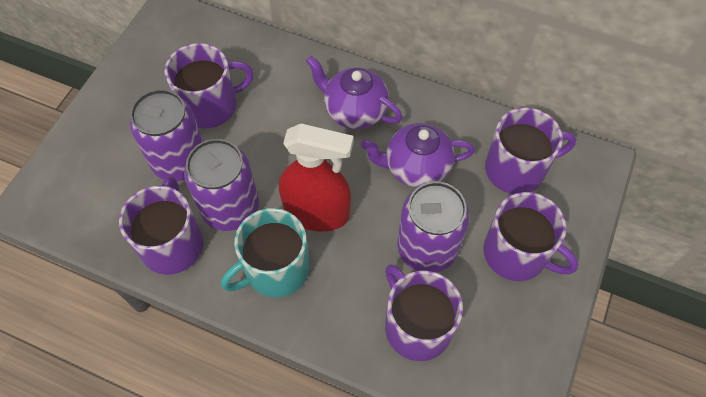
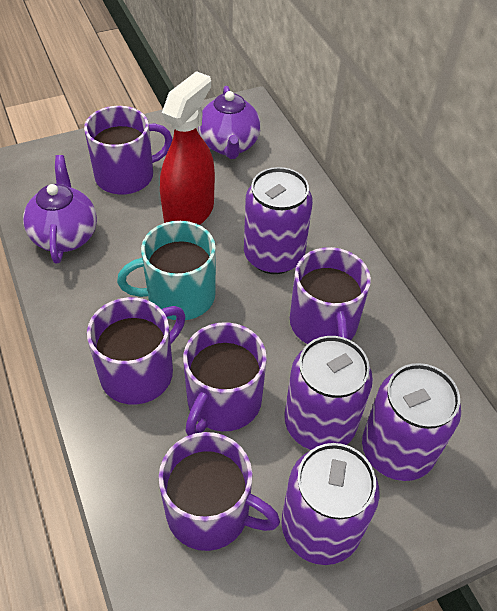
purple can: 3 -> 4

